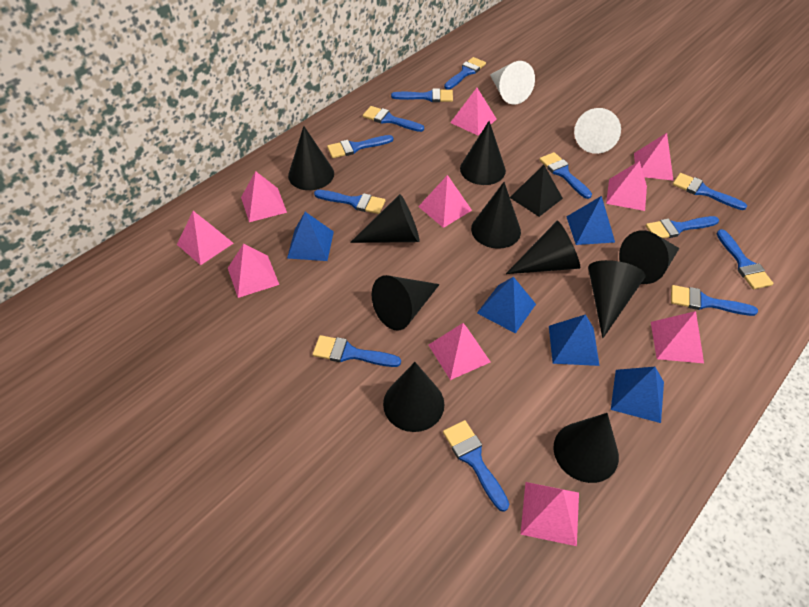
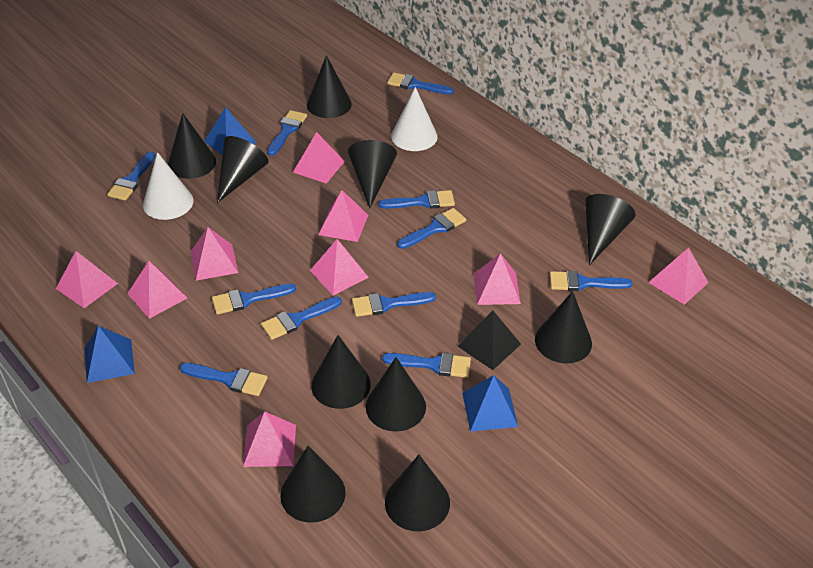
blue brush: 12 -> 11
blue pyramid: 5 -> 3
pink pyramid: 10 -> 9

